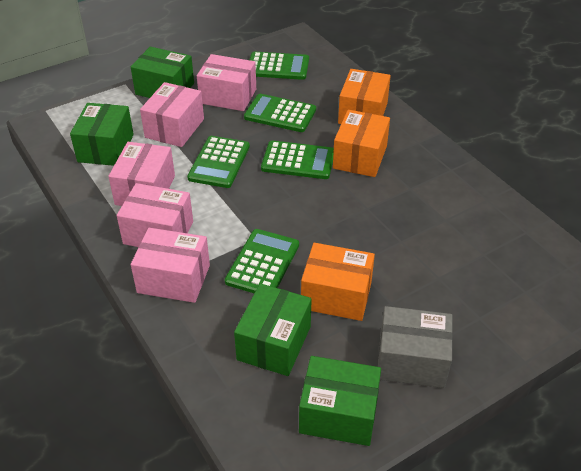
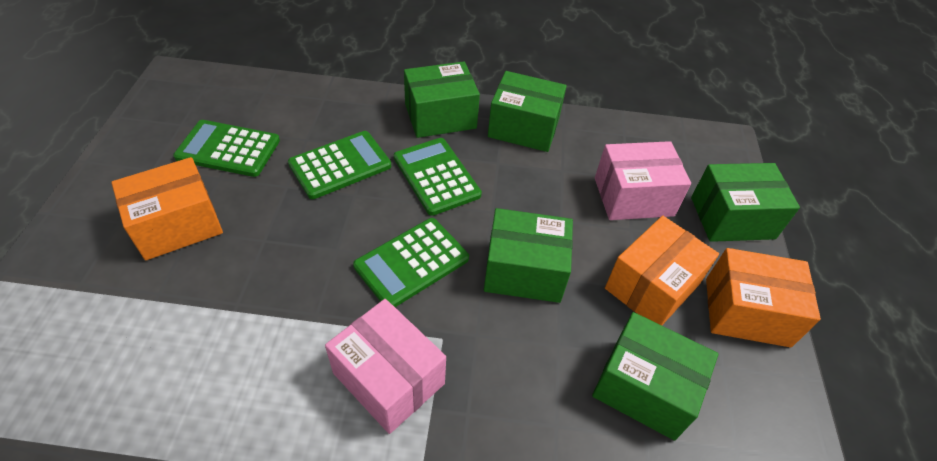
green box: 4 -> 5
green calculator: 5 -> 4
grey box: 1 -> 0
pink box: 5 -> 2

